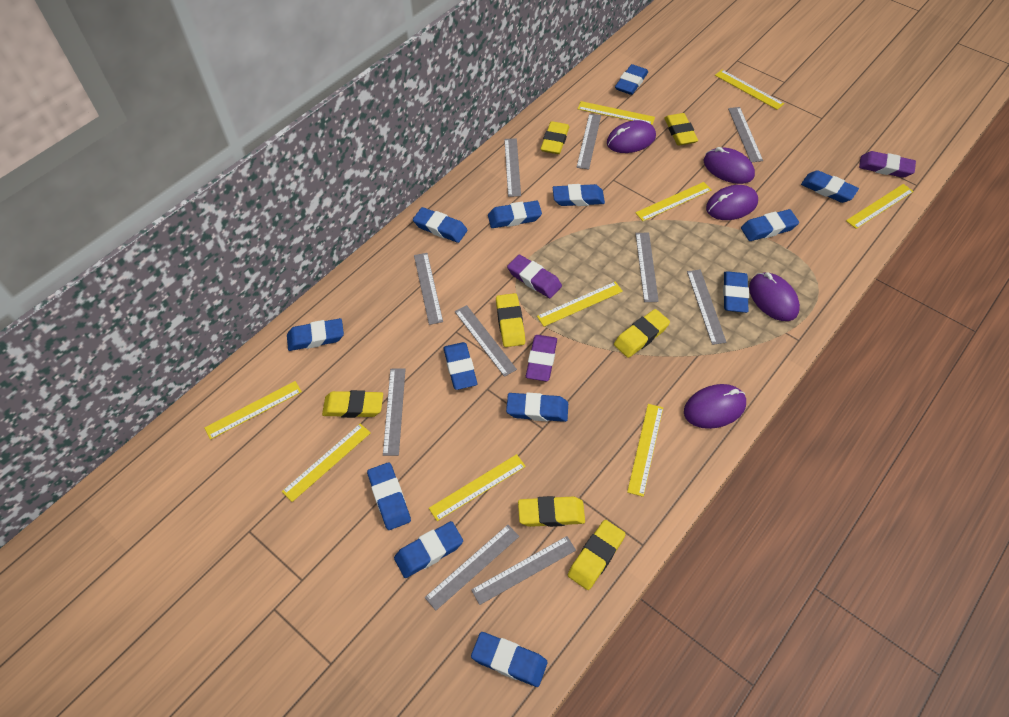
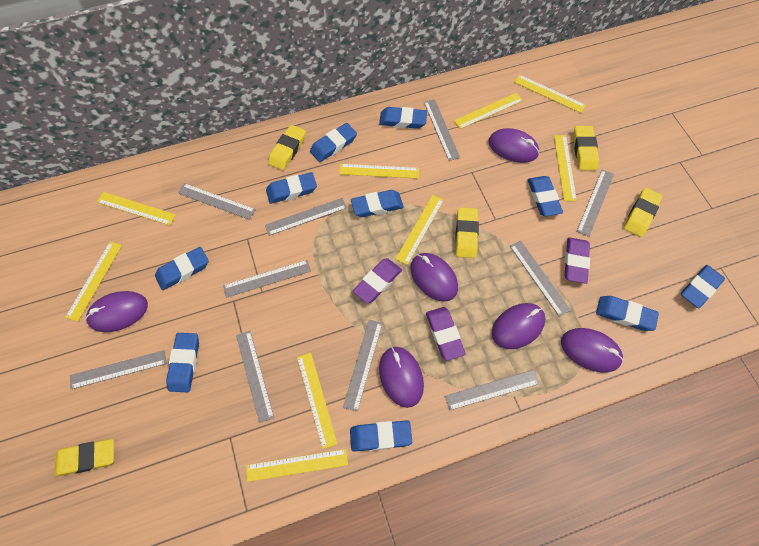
blue eraser: 13 -> 10
purple mouse: 5 -> 6
yellow eraser: 7 -> 5

